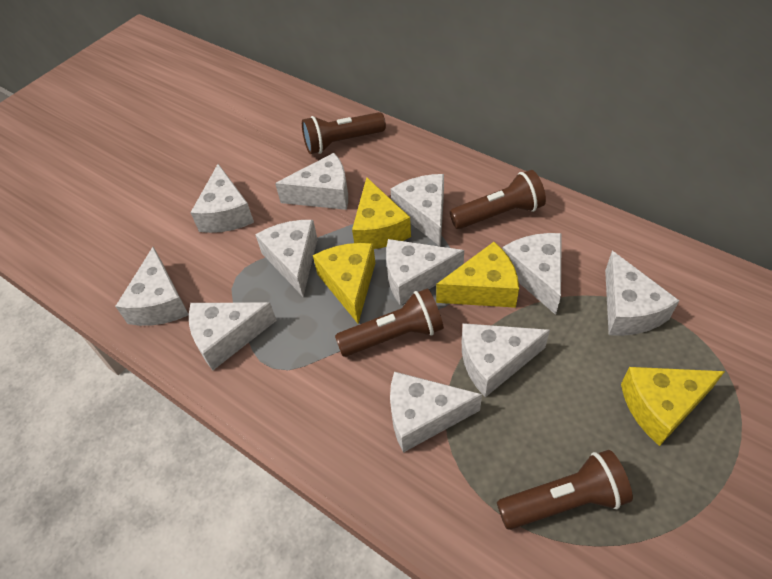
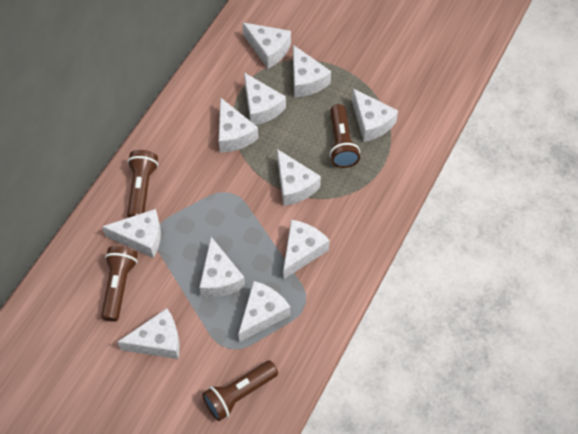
yellow cheese: 4 -> 0

